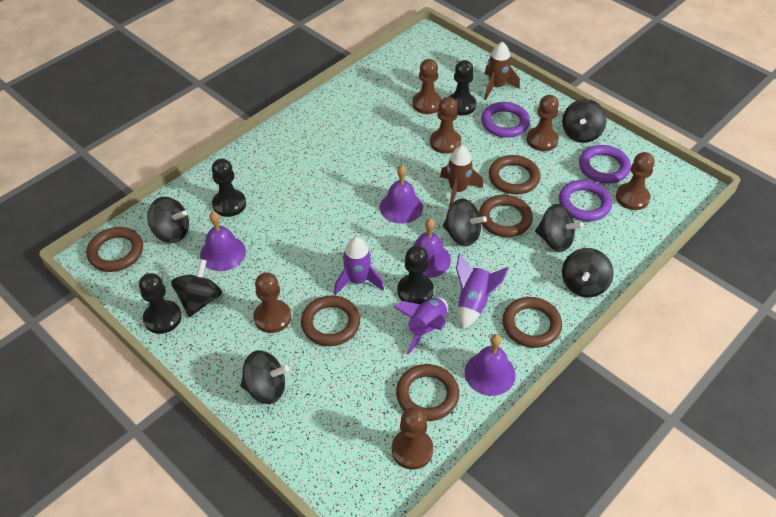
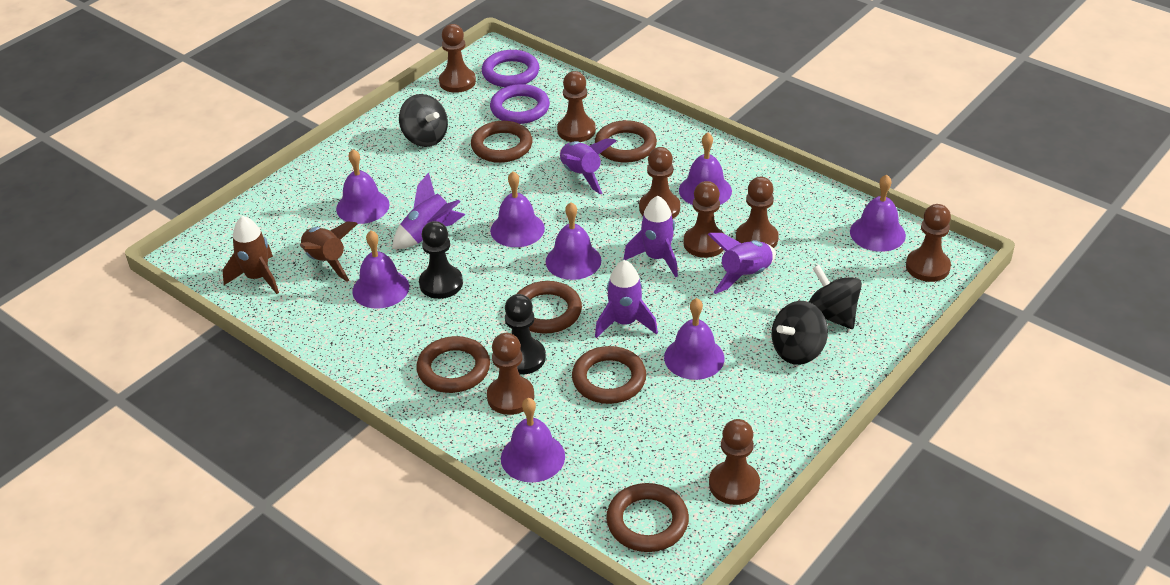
black pawn: 4 -> 2
black spinning top: 7 -> 3
brown pawn: 6 -> 8
purple bell: 4 -> 8
purple ring: 3 -> 2
purple rocket: 3 -> 5

